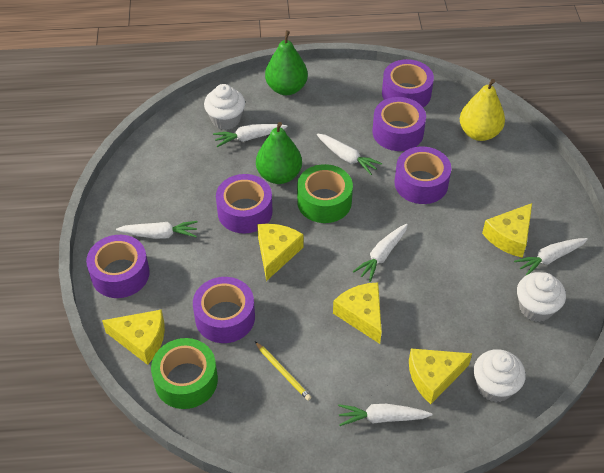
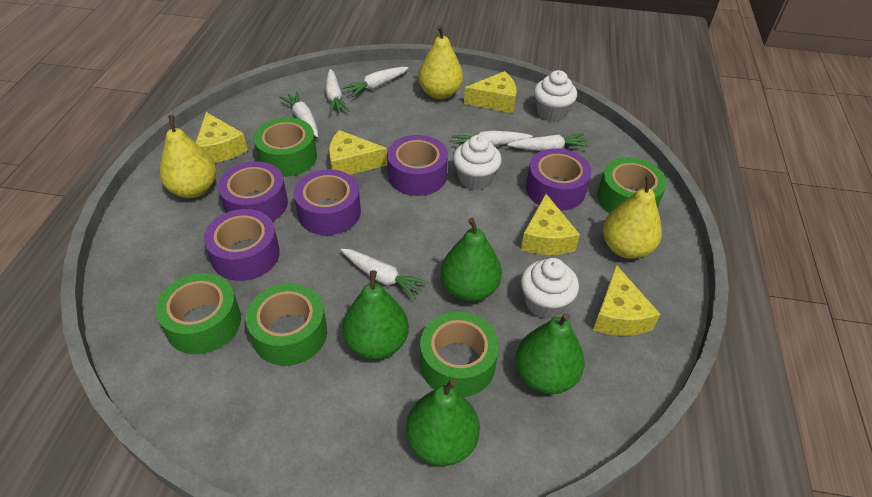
green pear: 2 -> 4
green tape: 2 -> 5
purple tape: 6 -> 5
yellow pear: 1 -> 3
yellow pencil: 1 -> 0

